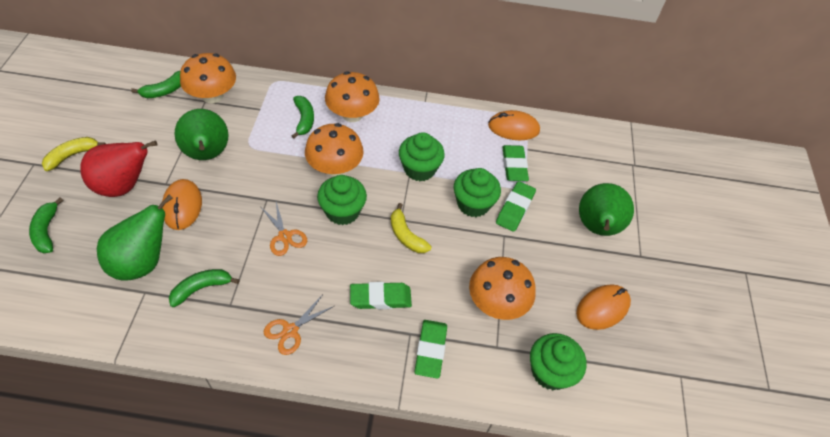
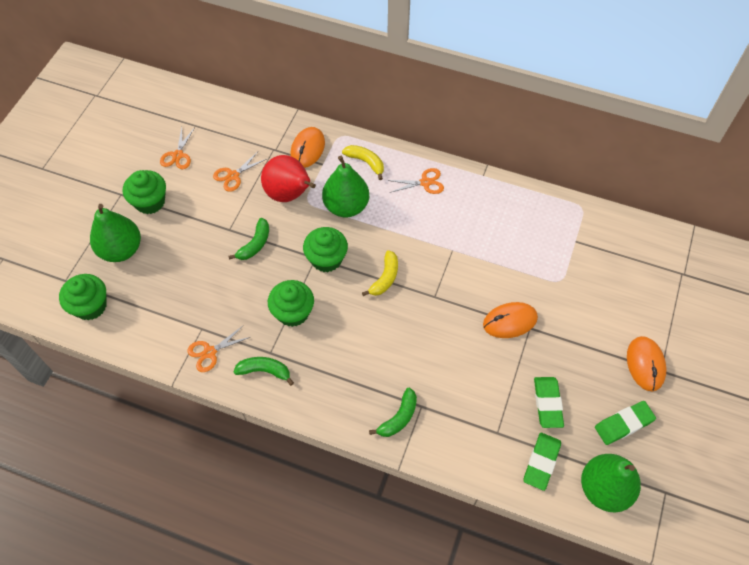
green banana: 4 -> 3
green eraser: 4 -> 3
orange mushroom: 4 -> 0
orange scissors: 2 -> 4

